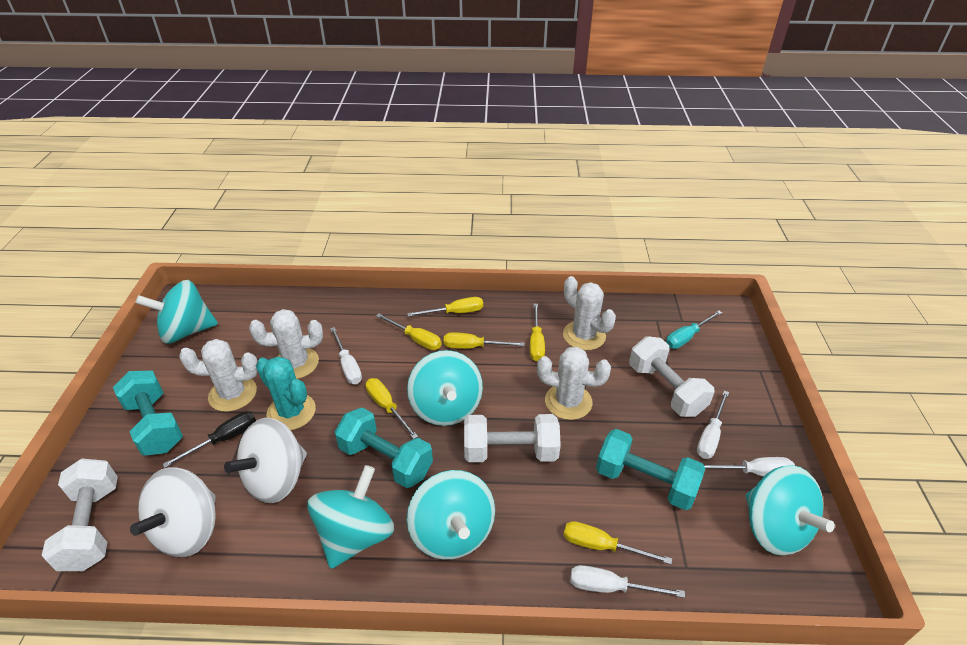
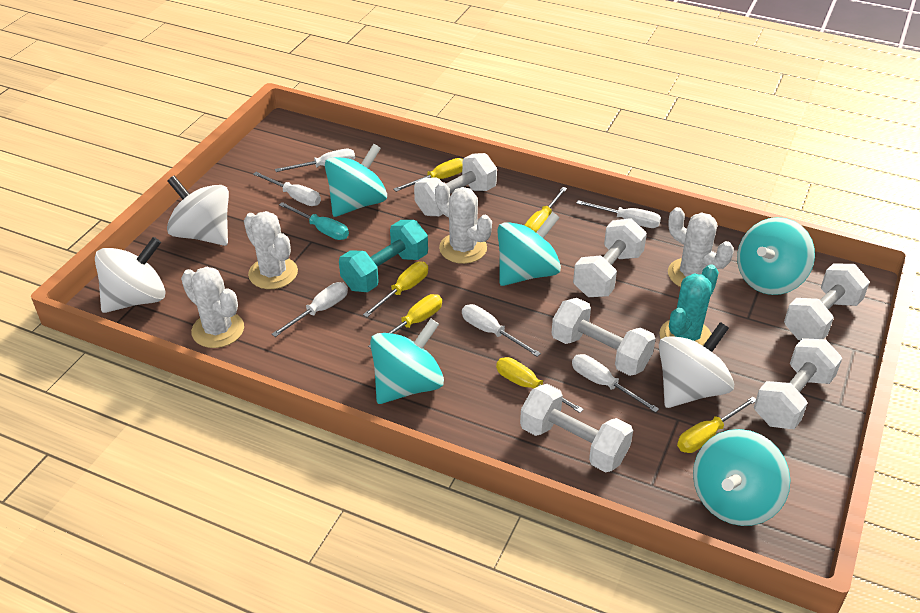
black screwdriver: 1 -> 0
turquoise dumbbell: 3 -> 1
white dumbbell: 3 -> 6
white screwdriver: 4 -> 6
white spinning top: 2 -> 3

